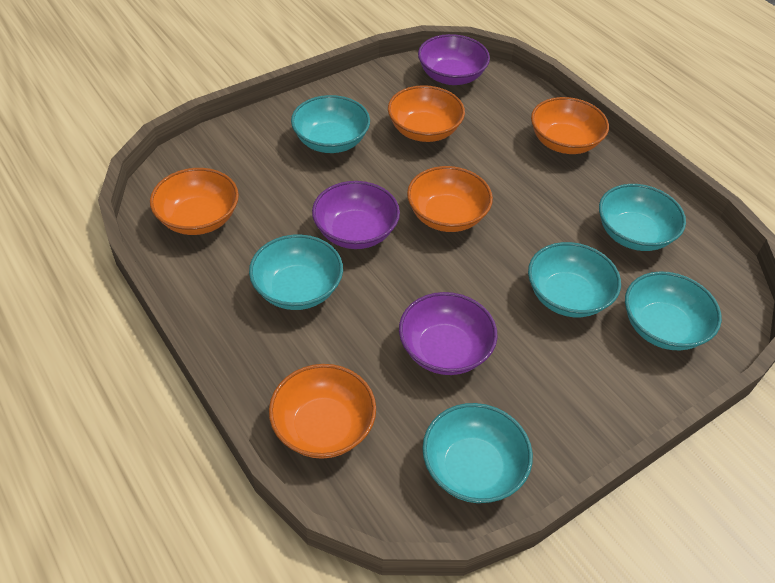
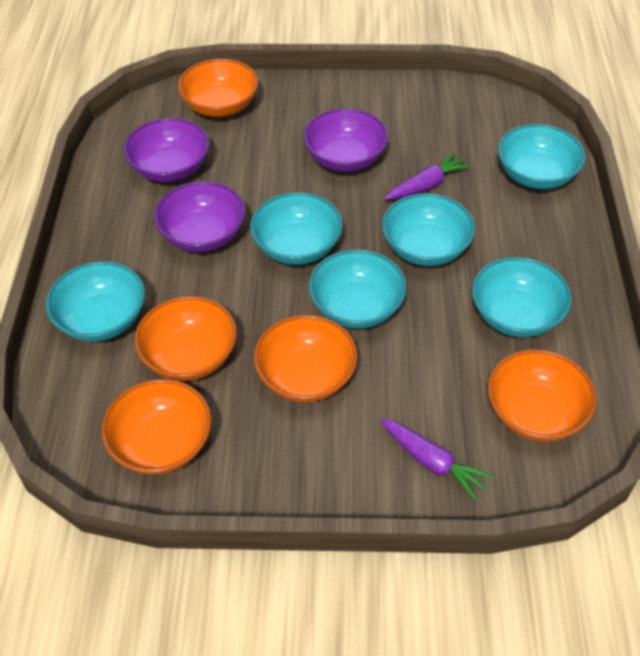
purple carrot: 0 -> 2

